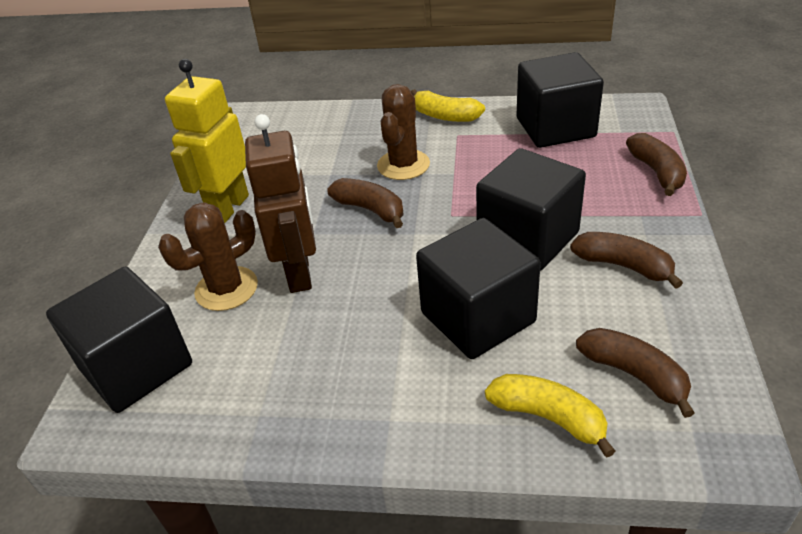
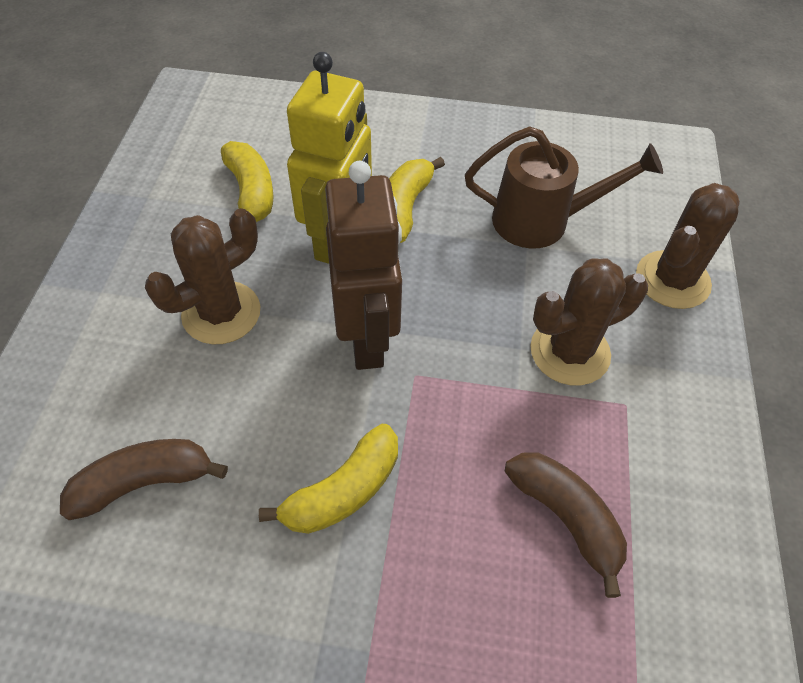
black cube: 4 -> 0
brown banana: 4 -> 2
brown cactus: 2 -> 3
brown watering can: 0 -> 1
yellow banana: 2 -> 3

